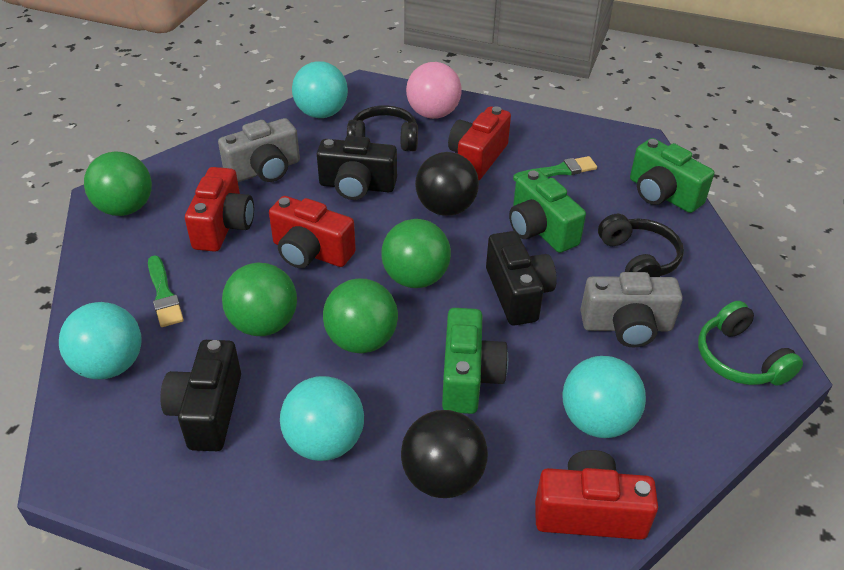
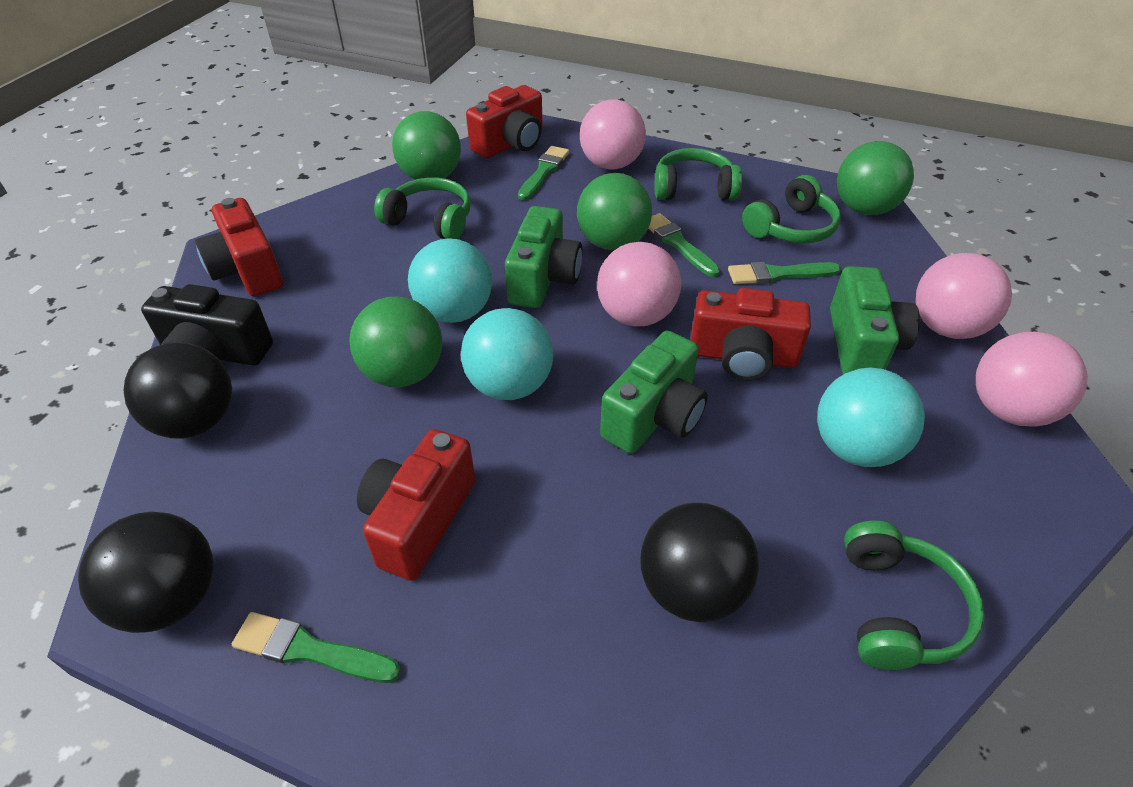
black ball: 2 -> 3
black camera: 3 -> 1
black headphones: 2 -> 0
green brush: 2 -> 4
green headphones: 1 -> 4
grey camera: 2 -> 0
pink ball: 1 -> 4
turquoise ball: 4 -> 3

